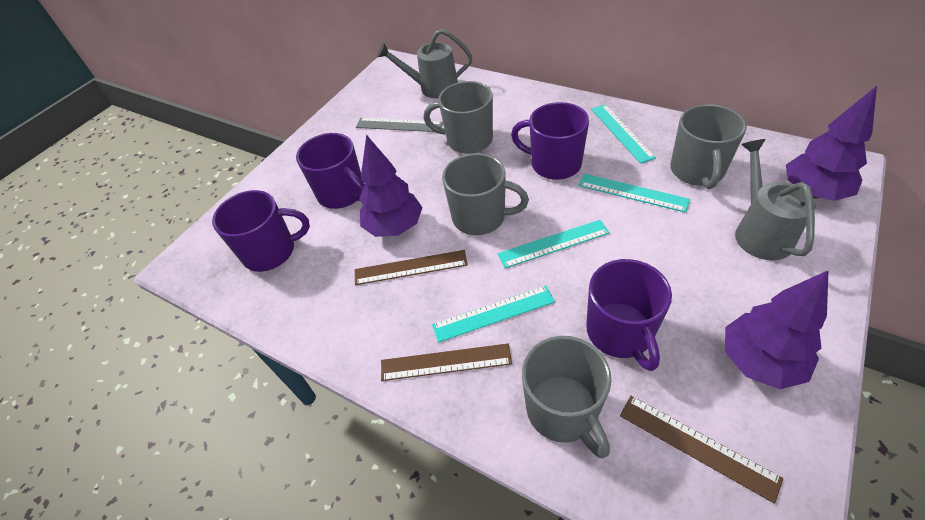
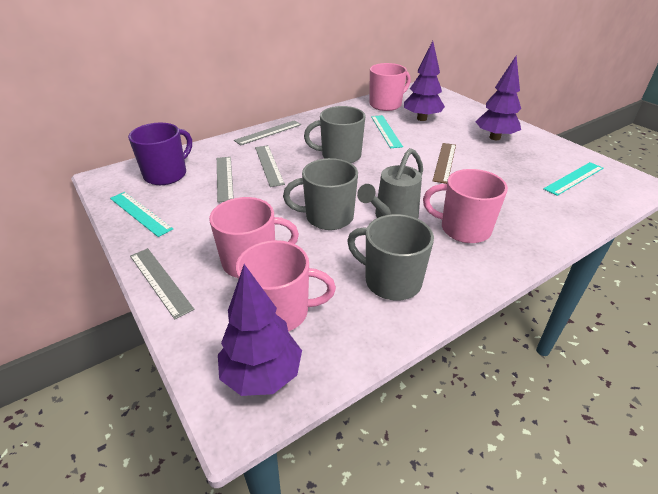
brown ruler: 3 -> 1
grey mug: 4 -> 3
grey ruler: 1 -> 4
grey watering can: 2 -> 1
pink mug: 0 -> 4
purple mug: 4 -> 1
turquoise ruler: 4 -> 3

